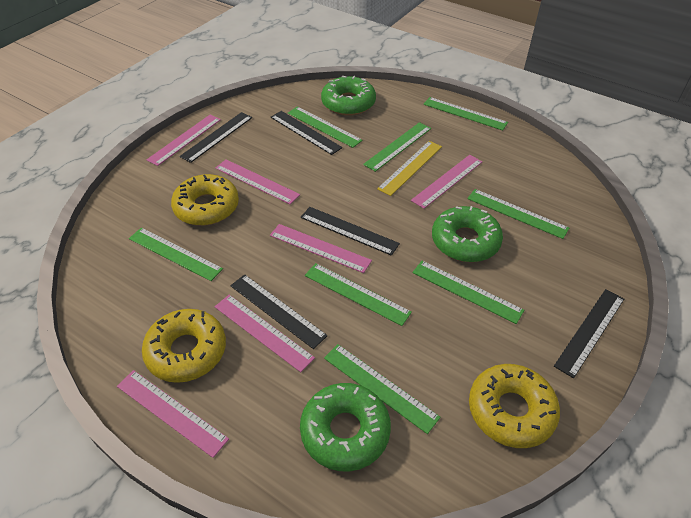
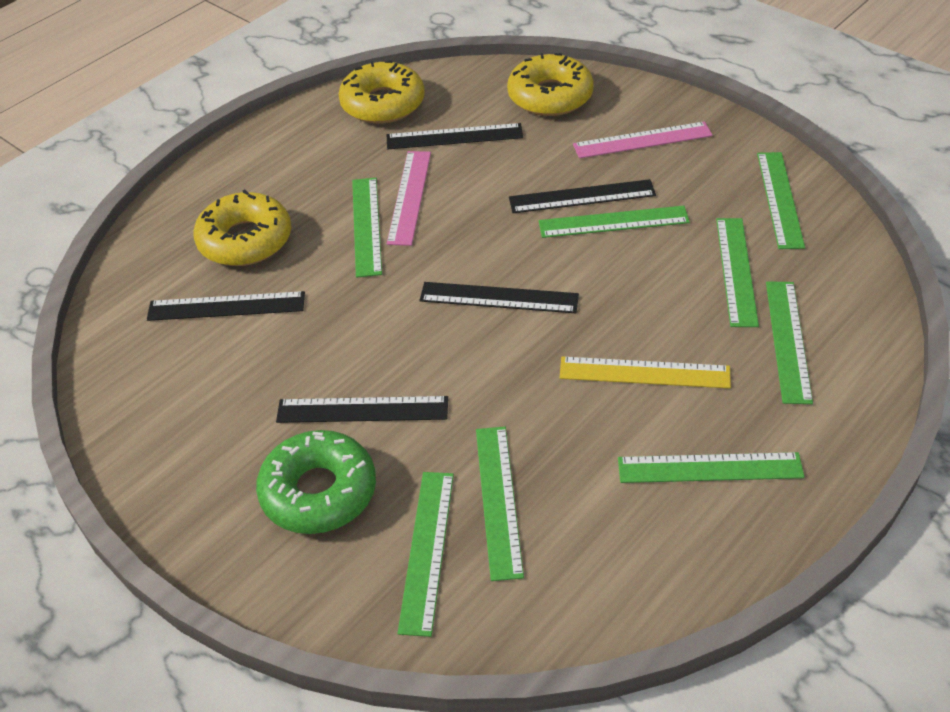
green donut: 3 -> 1
pink ruler: 6 -> 2

